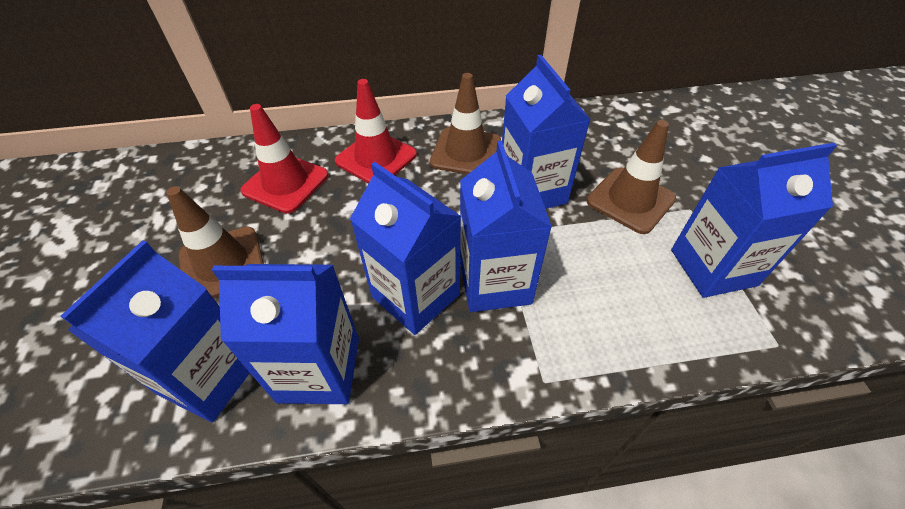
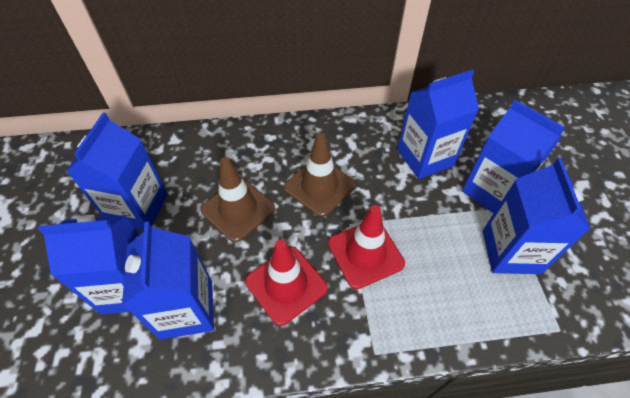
brown traffic cone: 3 -> 2

